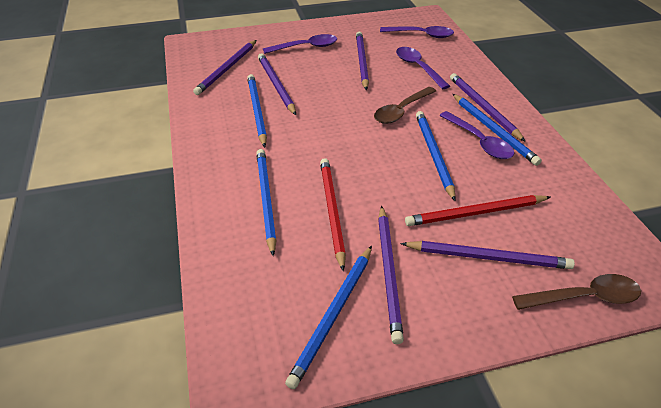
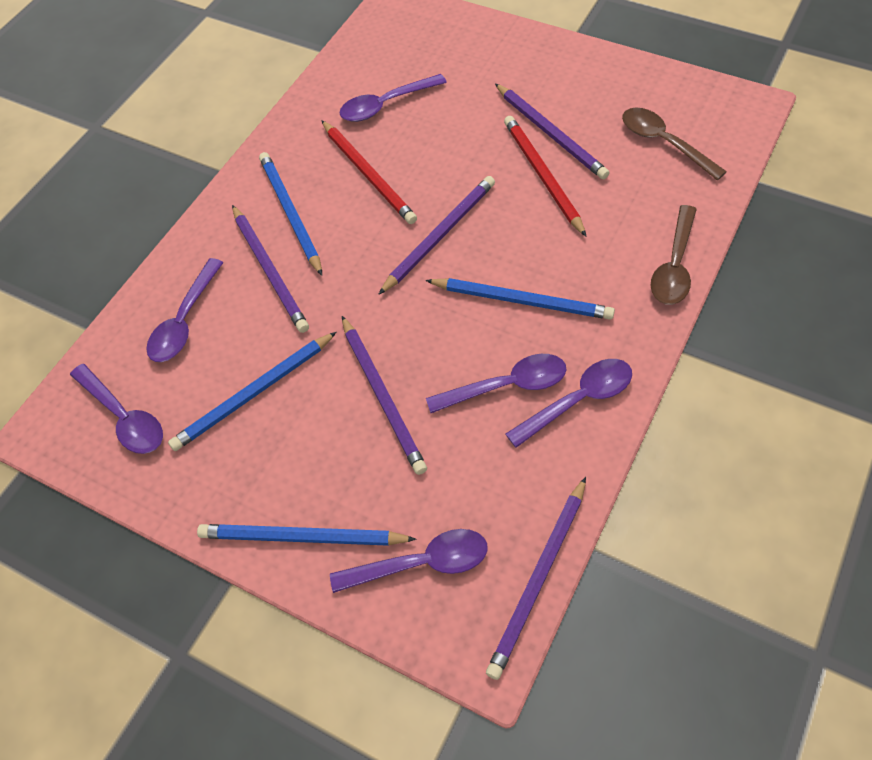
blue pencil: 5 -> 4
purple pencil: 6 -> 5
purple spoon: 4 -> 6

